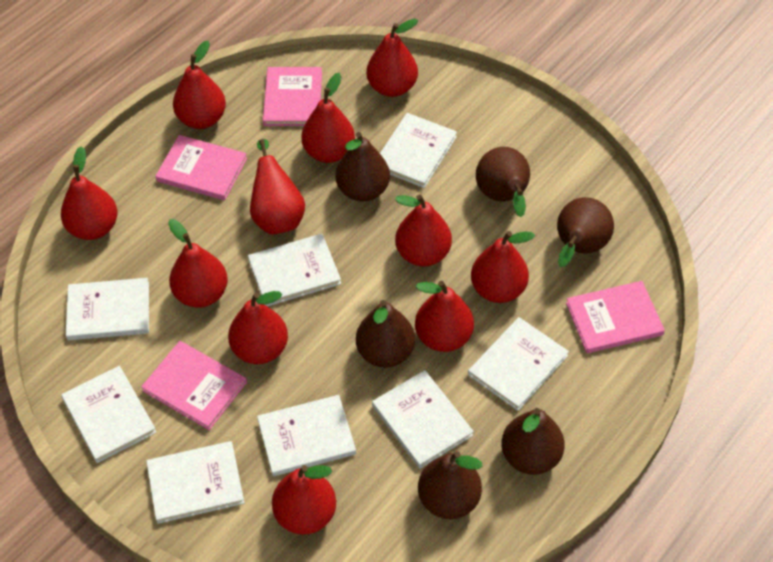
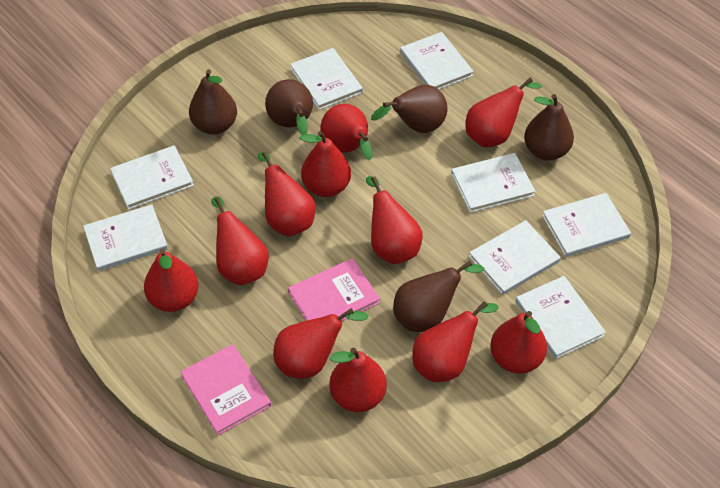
brown pear: 6 -> 5
pink book: 4 -> 2

